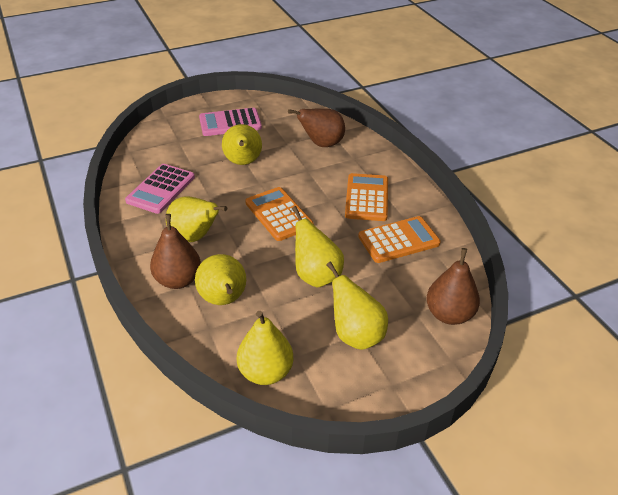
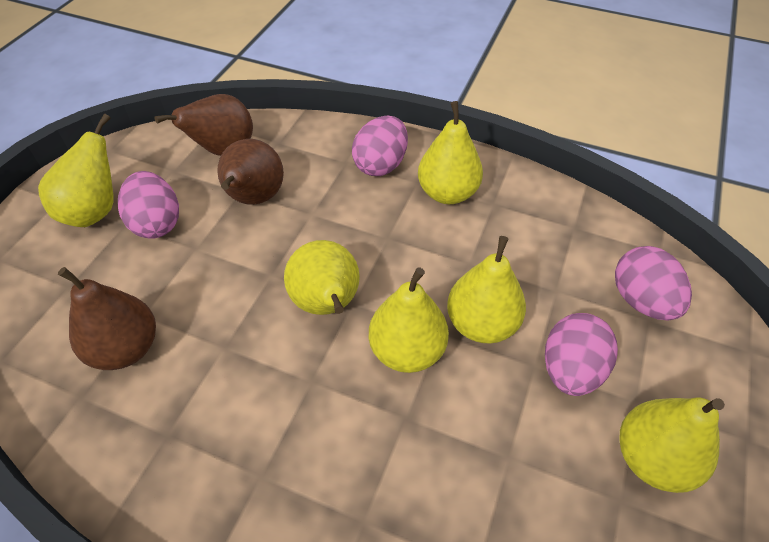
orange calculator: 3 -> 0
pink calculator: 2 -> 0
pink egg: 0 -> 4

